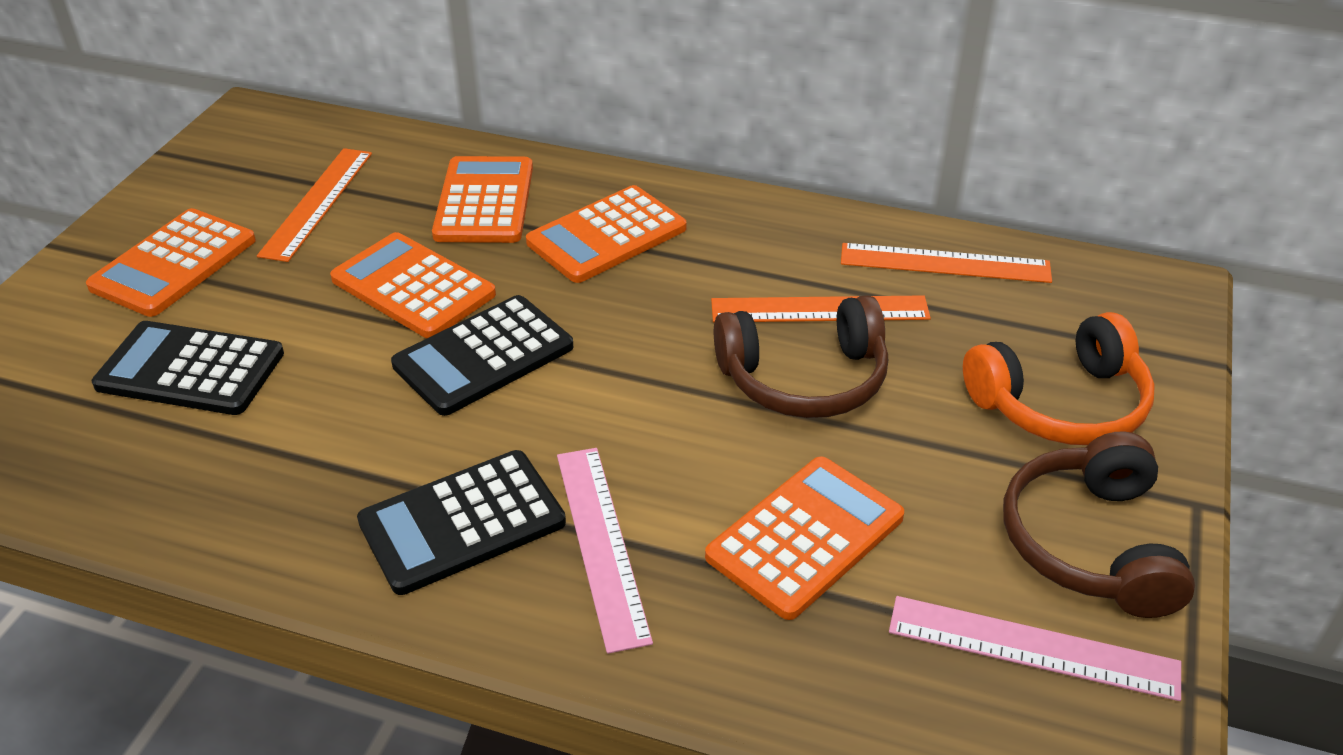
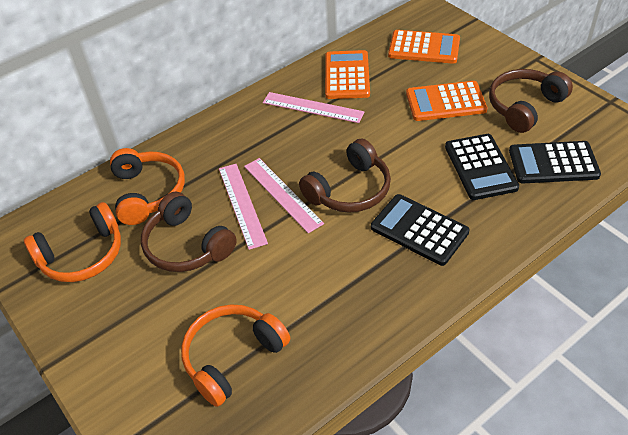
brown headphones: 2 -> 3
orange calculator: 5 -> 3
orange headphones: 1 -> 3
orange ruler: 3 -> 0
pink ruler: 2 -> 3

